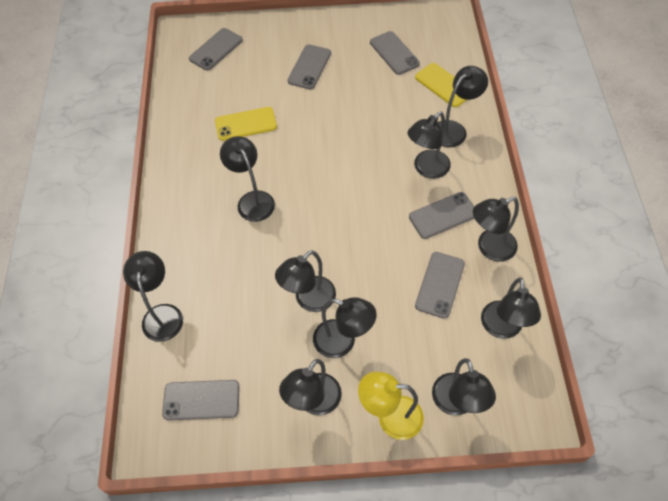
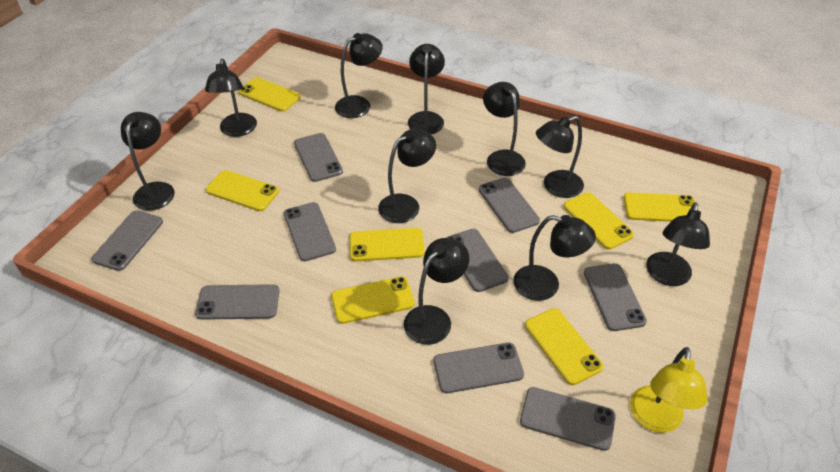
grey phone: 6 -> 9
yellow phone: 2 -> 7

